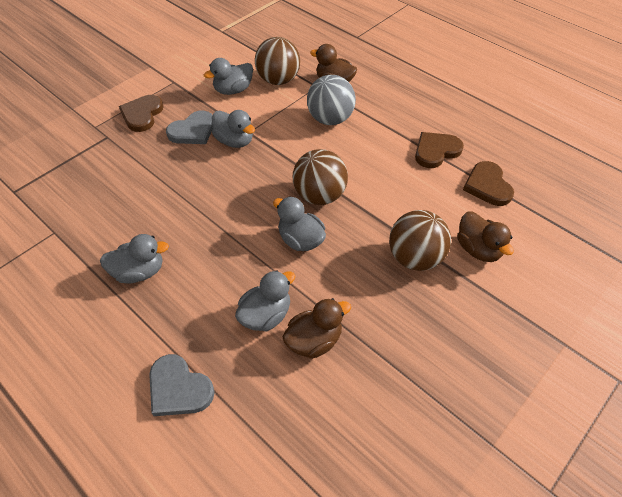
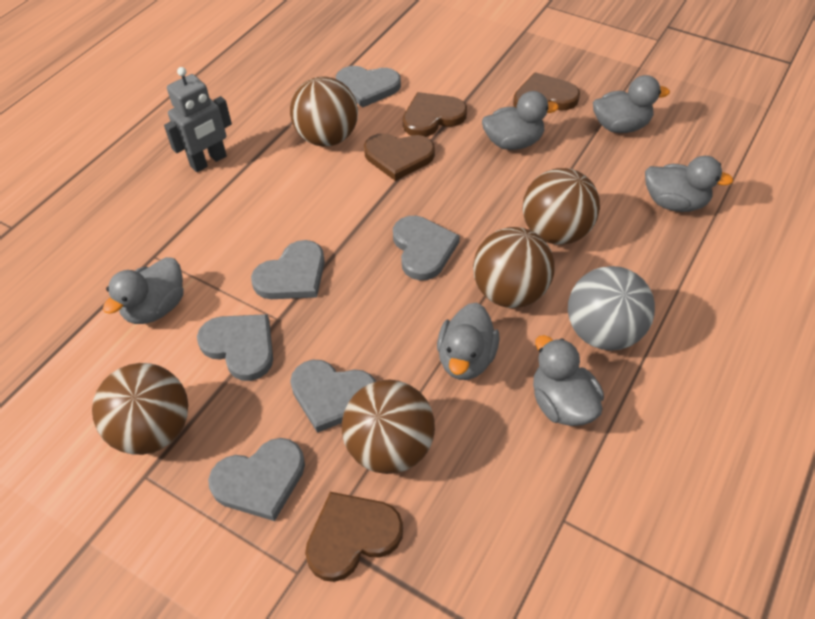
brown ball: 3 -> 5
brown duck: 3 -> 0
brown heart: 3 -> 4
grey duck: 5 -> 6
grey heart: 2 -> 6
grey robot: 0 -> 1

